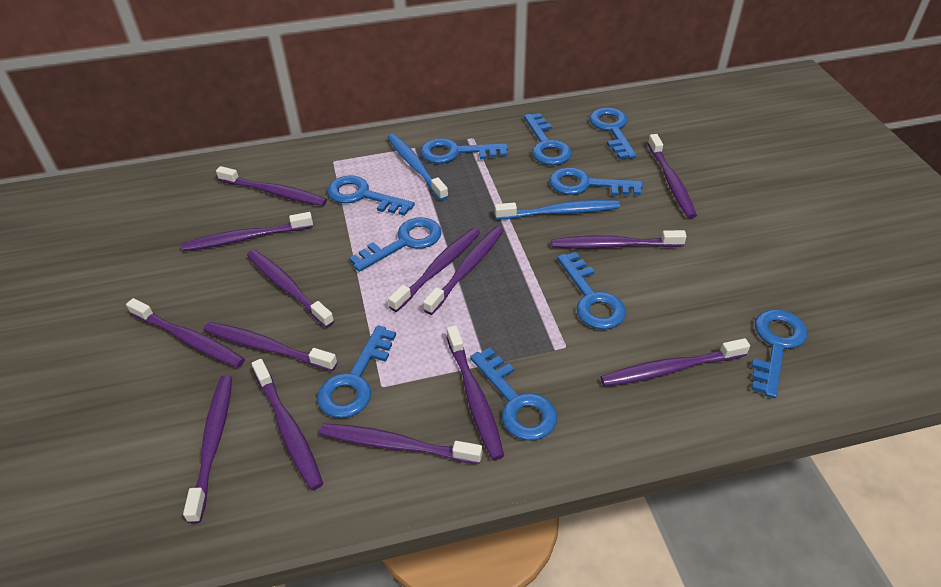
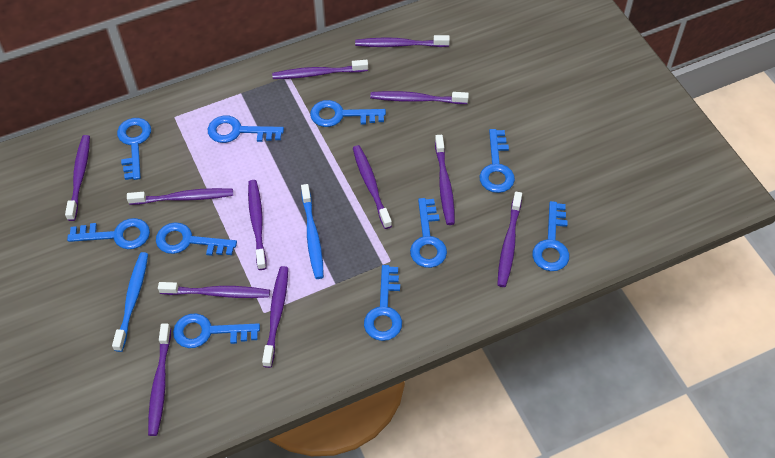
purple toothbrush: 14 -> 12

